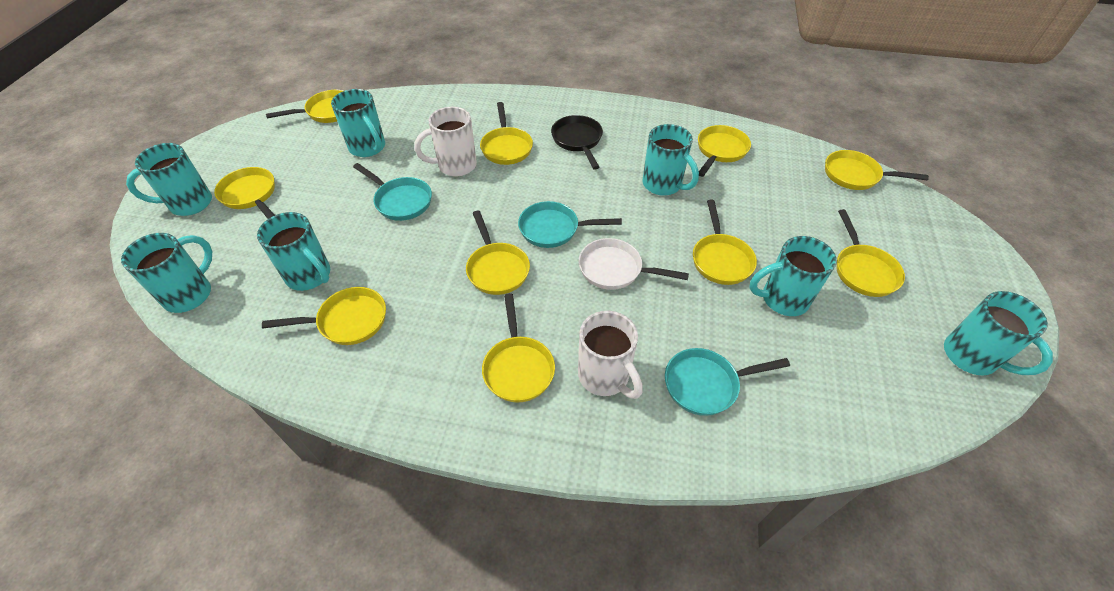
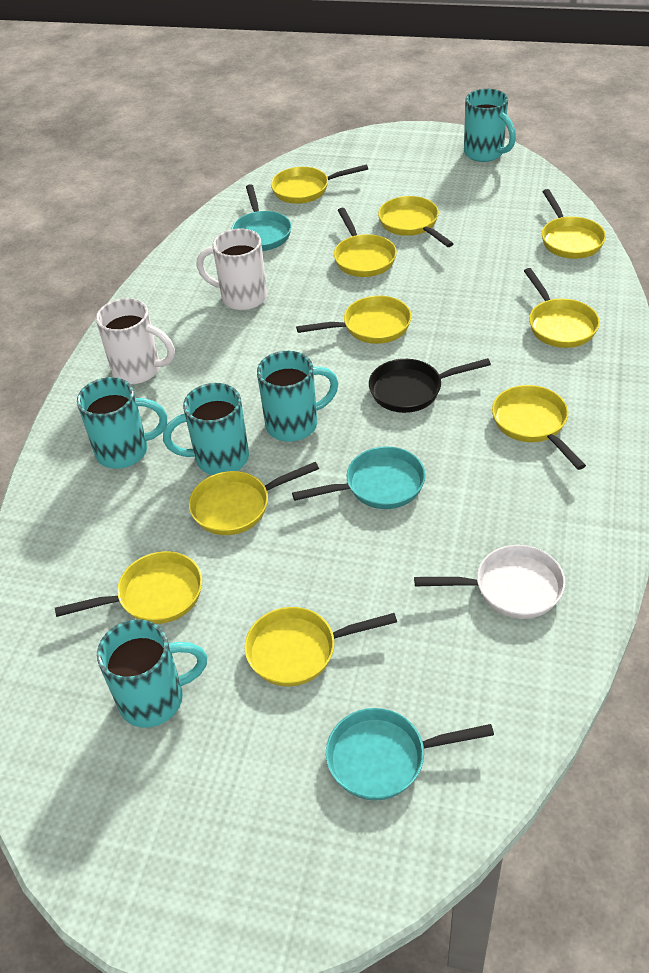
turquoise mug: 7 -> 5

